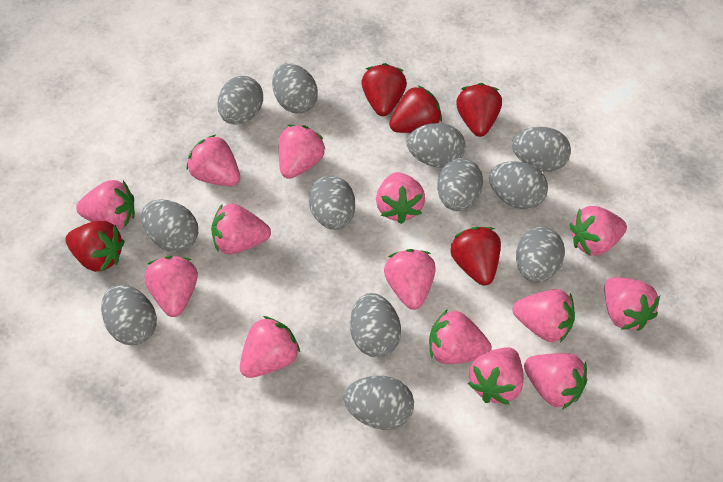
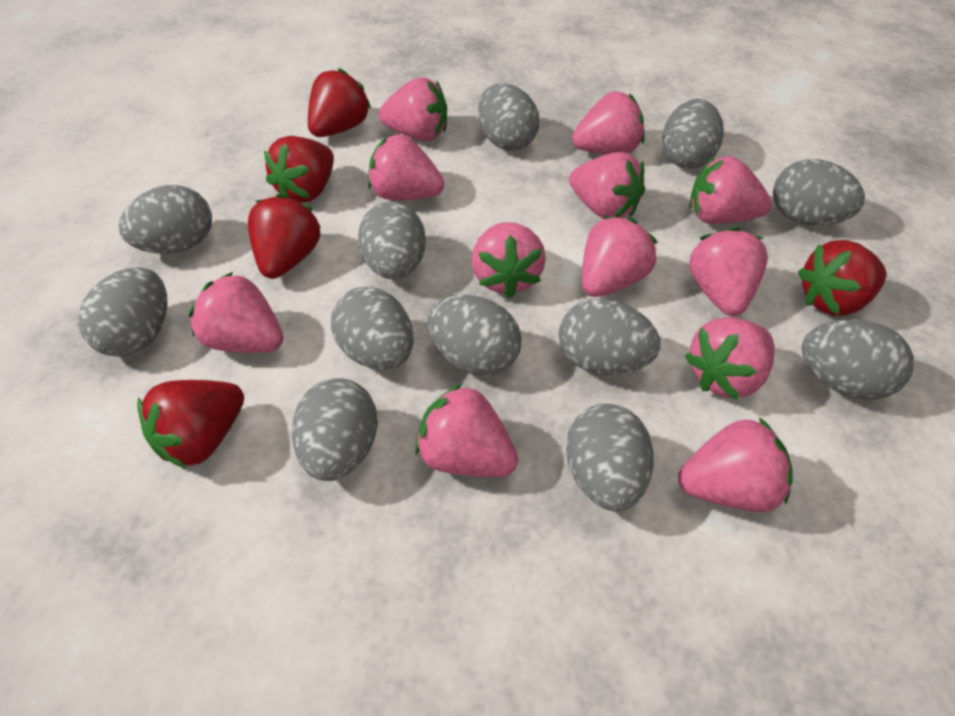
pink strawberry: 14 -> 12

